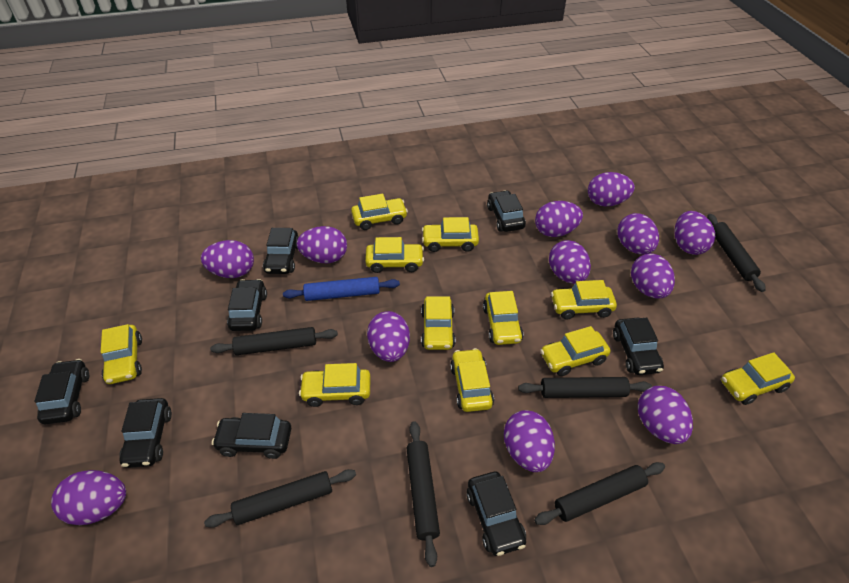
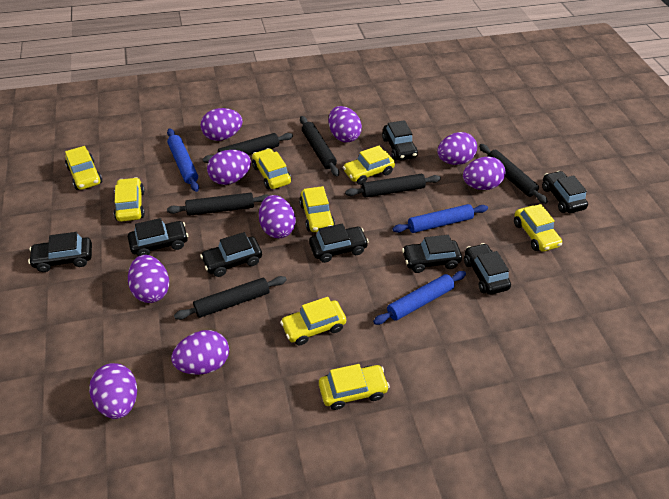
blue rolling pin: 1 -> 3
purple egg: 12 -> 9
yellow car: 11 -> 8

